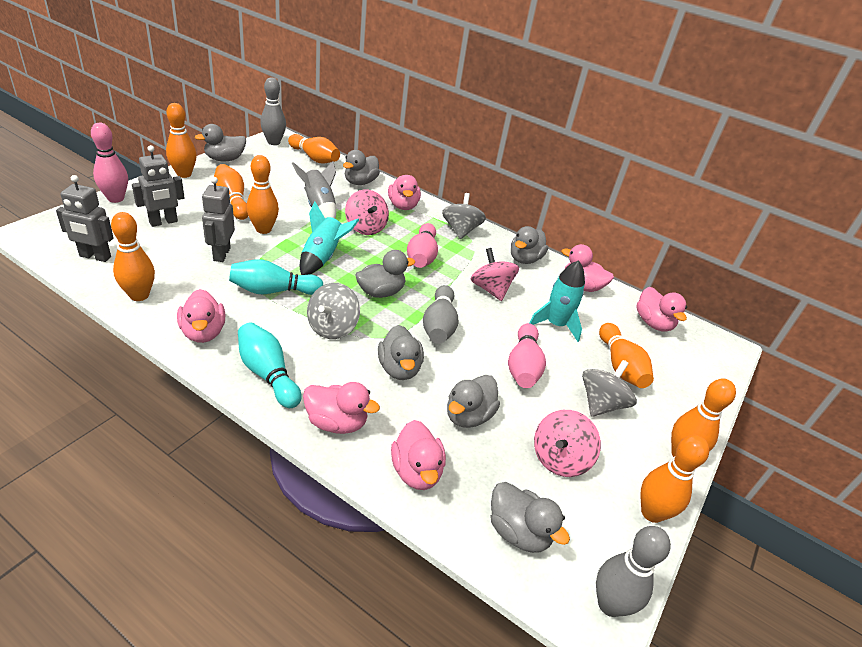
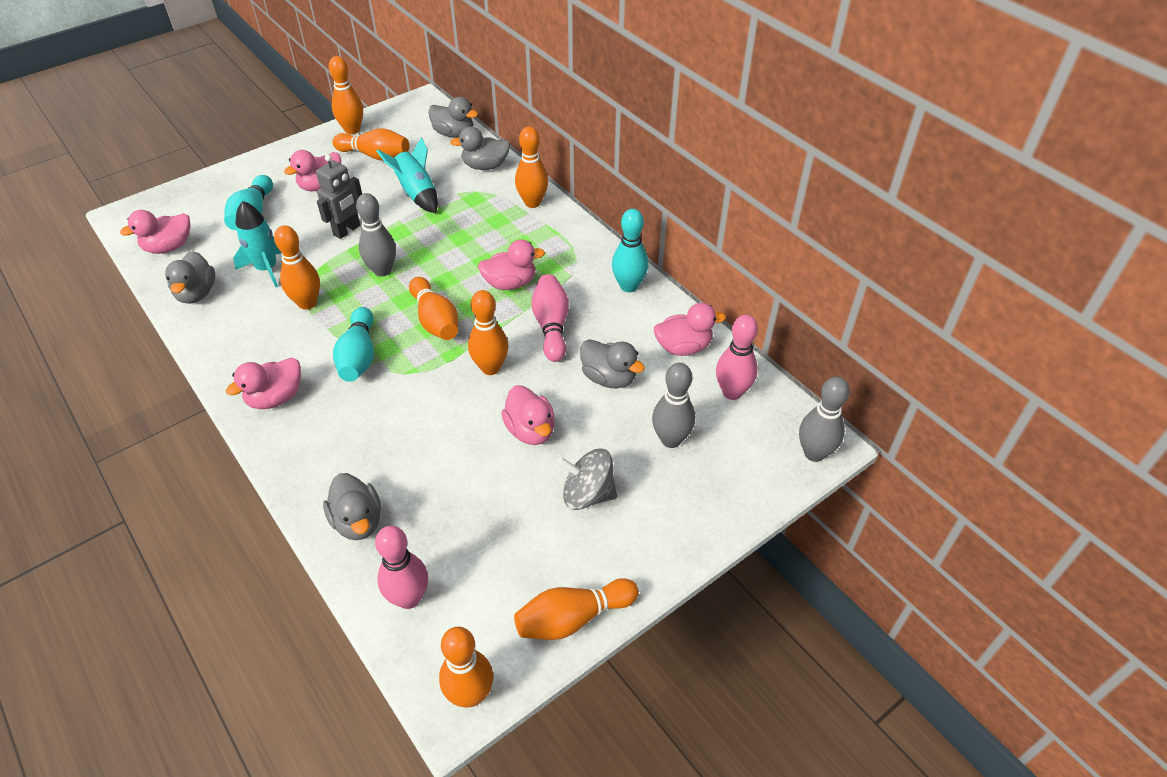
grey duck: 7 -> 5
grey robot: 3 -> 1
grey rocket: 1 -> 0
grey spinning top: 3 -> 1
pink spinning top: 3 -> 0
turquoise bowling pin: 2 -> 3

